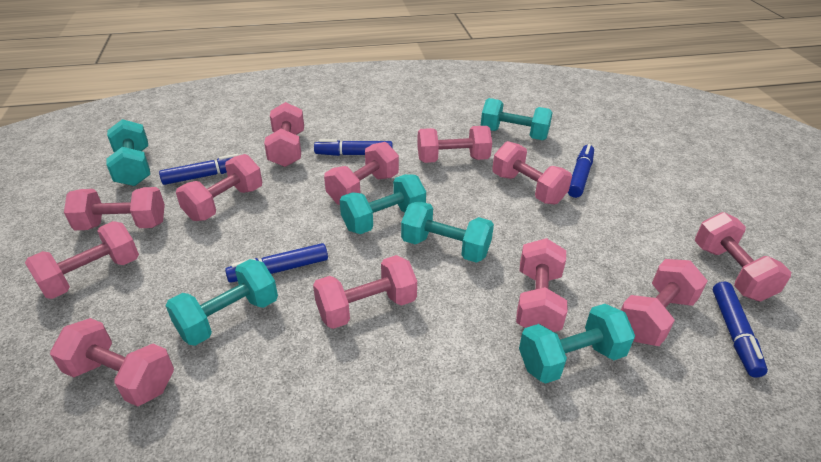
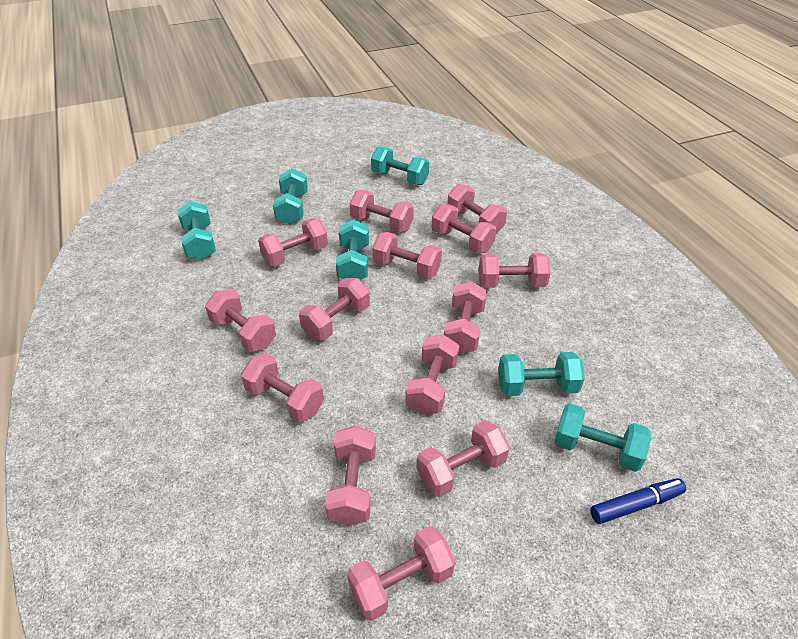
blue marker: 5 -> 1
pink dumbbell: 12 -> 14

